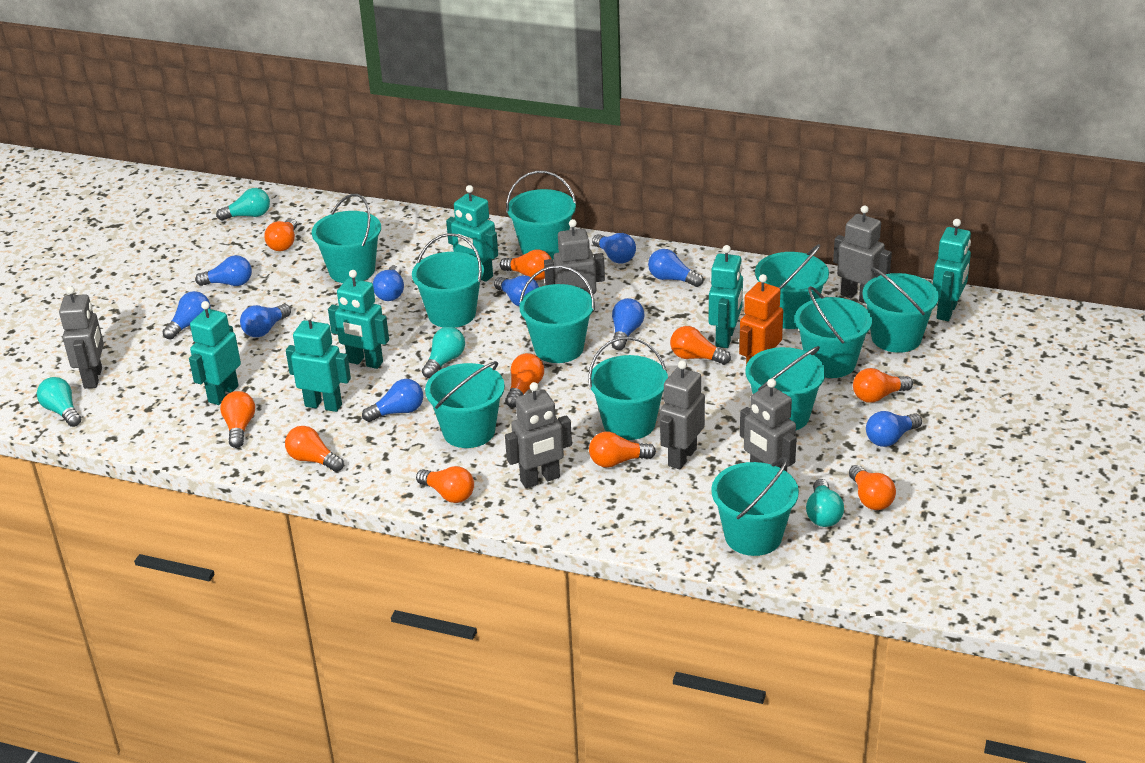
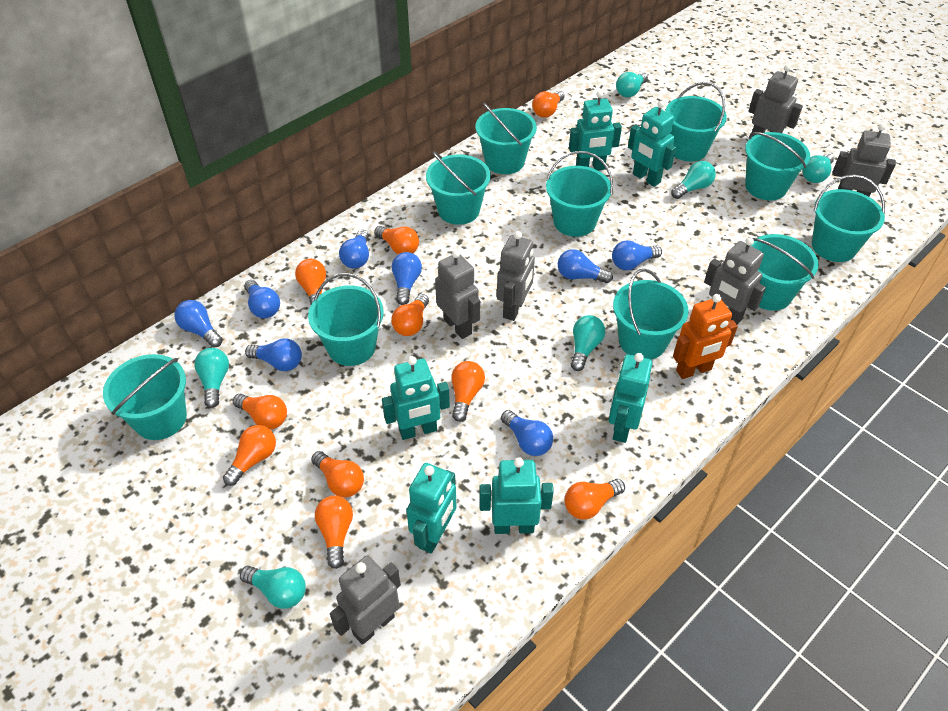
blue light bulb: 10 -> 8
turquoise bucket: 11 -> 10
turquoise light bulb: 4 -> 6

